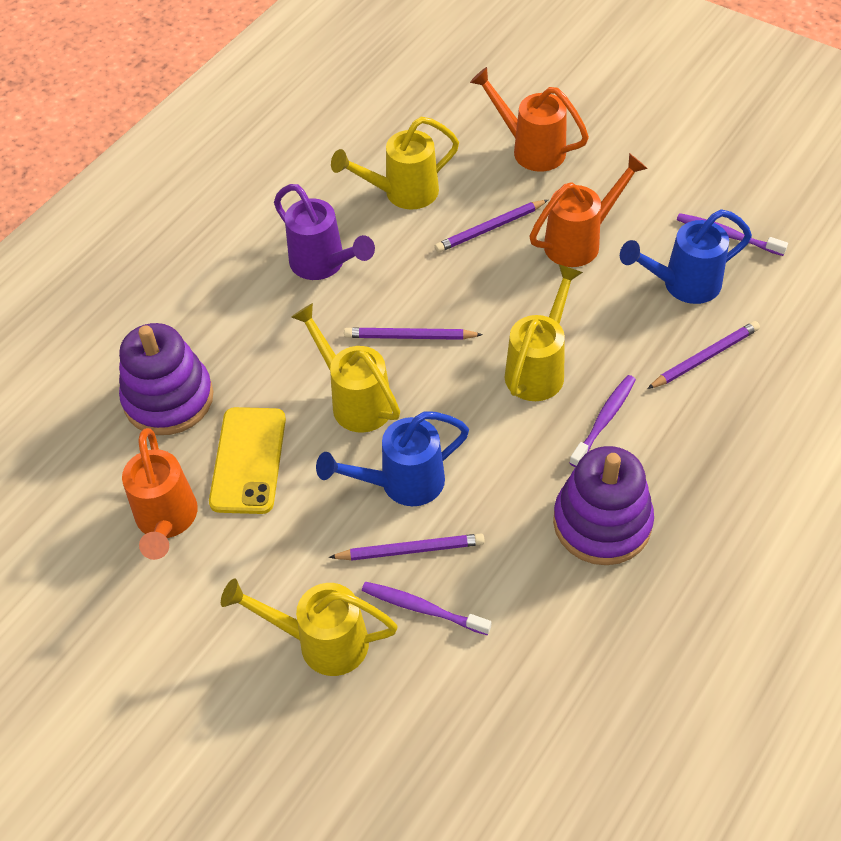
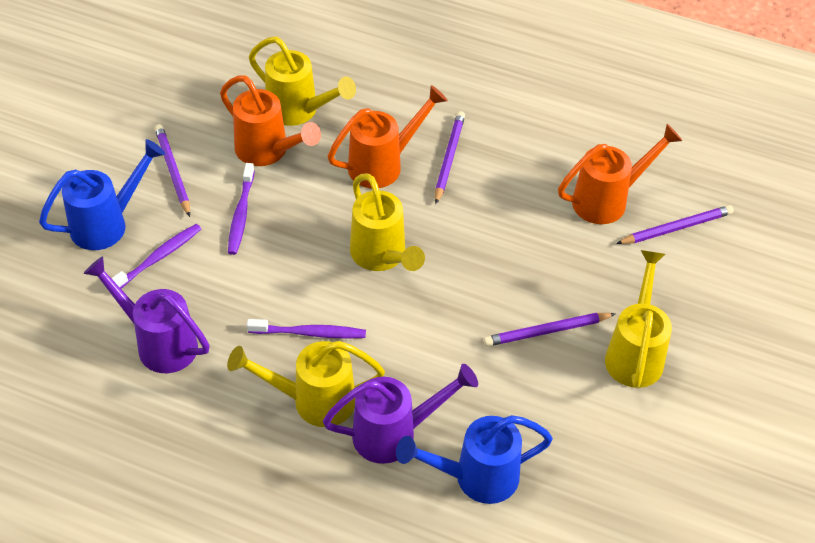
purple stacking toy: 2 -> 0
purple watering can: 1 -> 2
yellow phone: 1 -> 0

